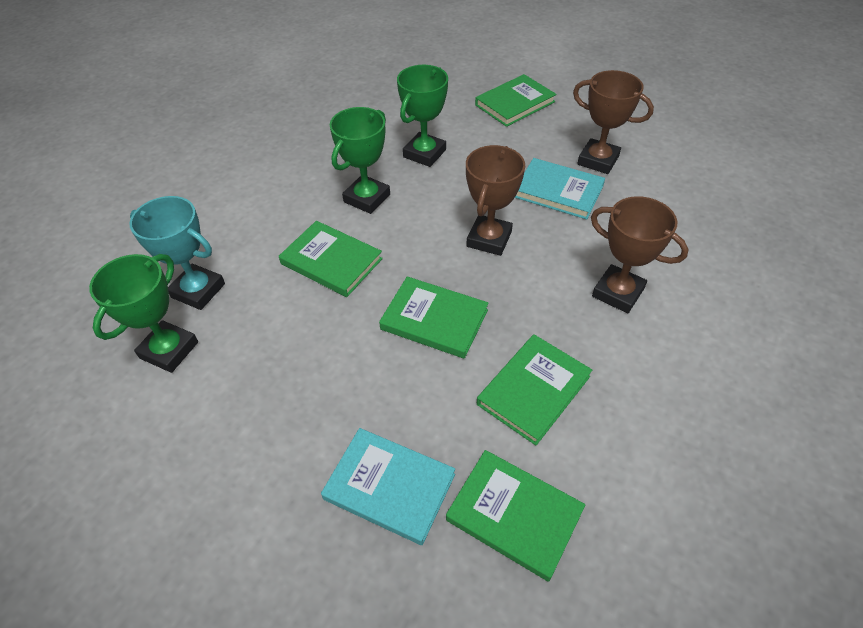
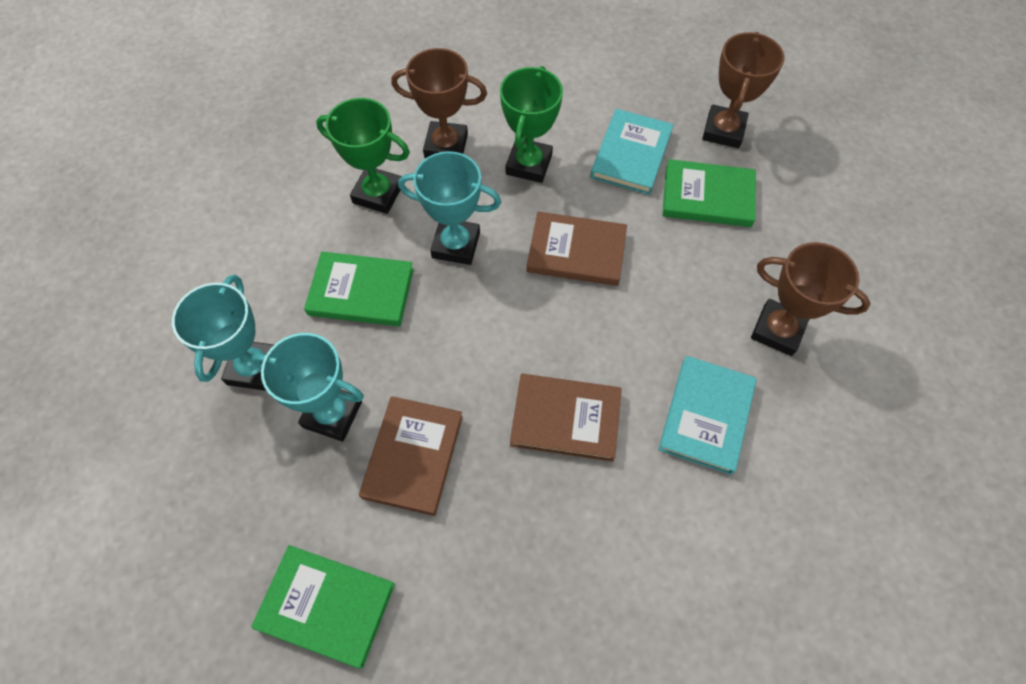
brown book: 0 -> 3
green book: 5 -> 3
green trophy: 3 -> 2
turquoise trophy: 1 -> 3

